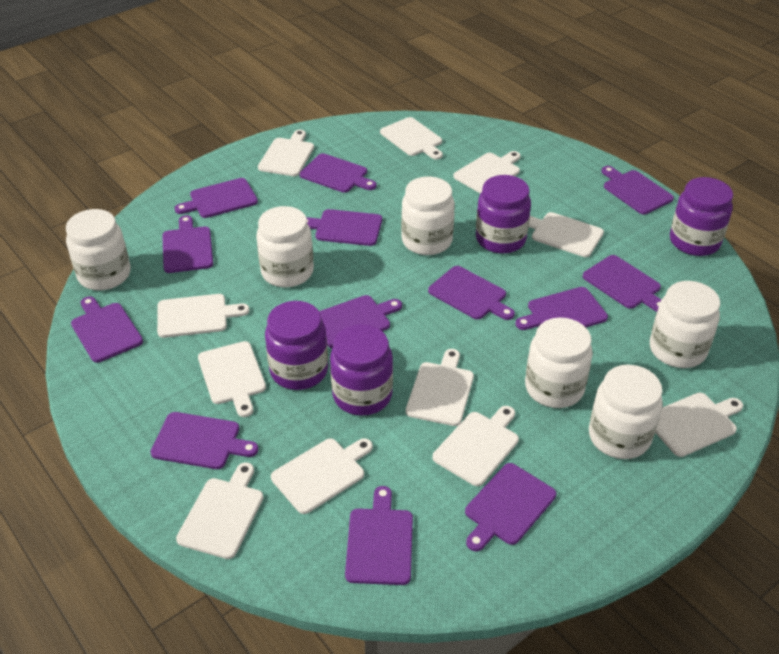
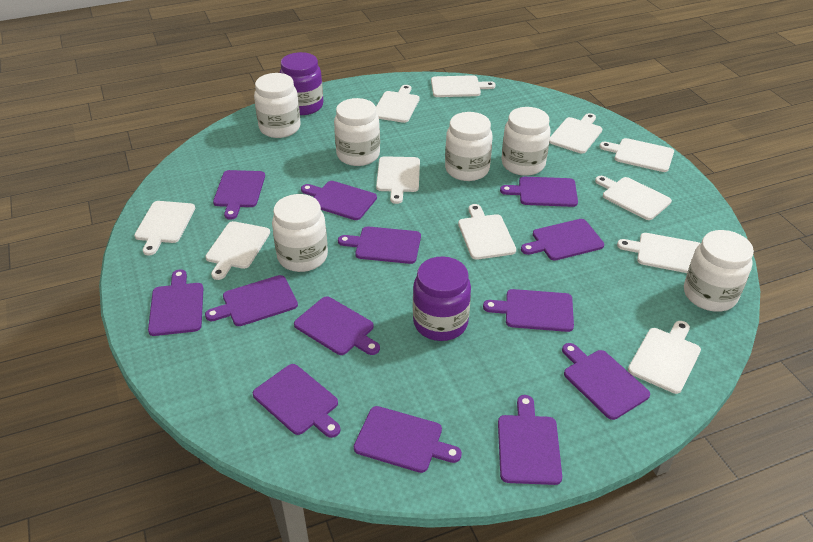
purple jar: 4 -> 2

